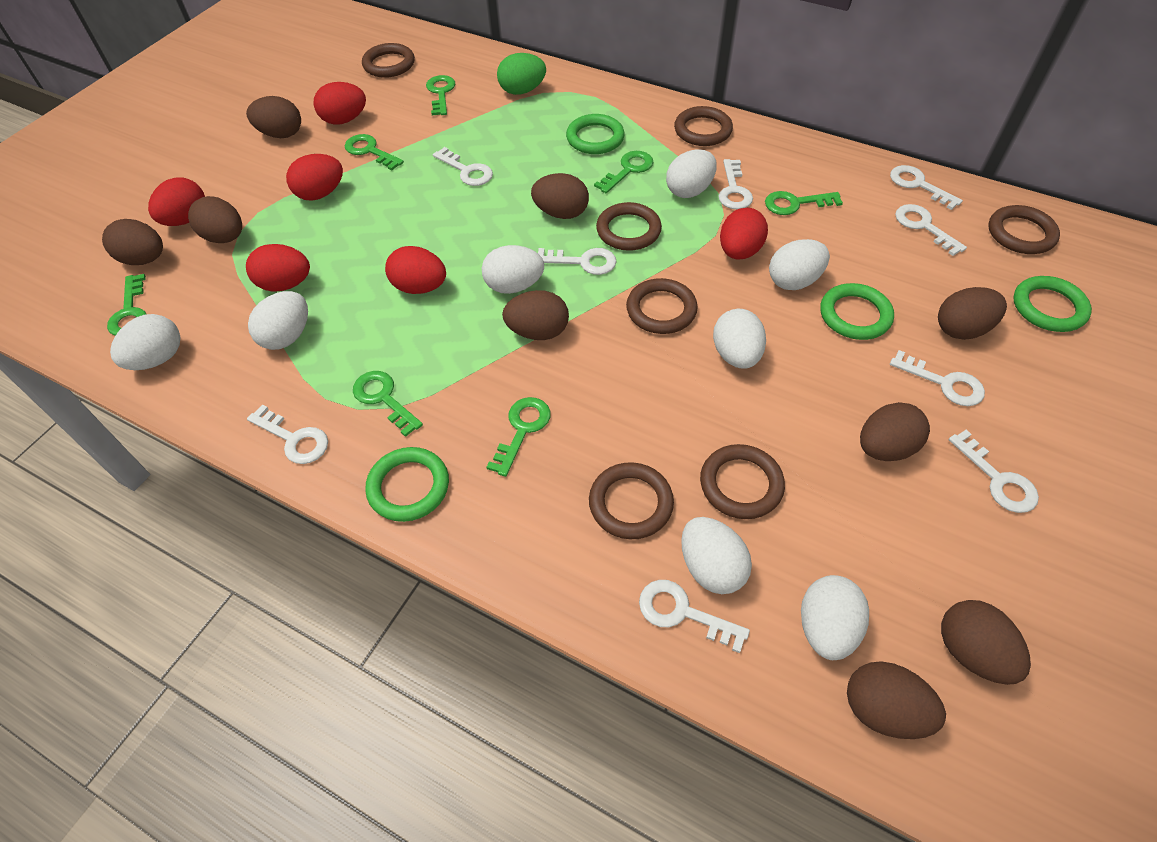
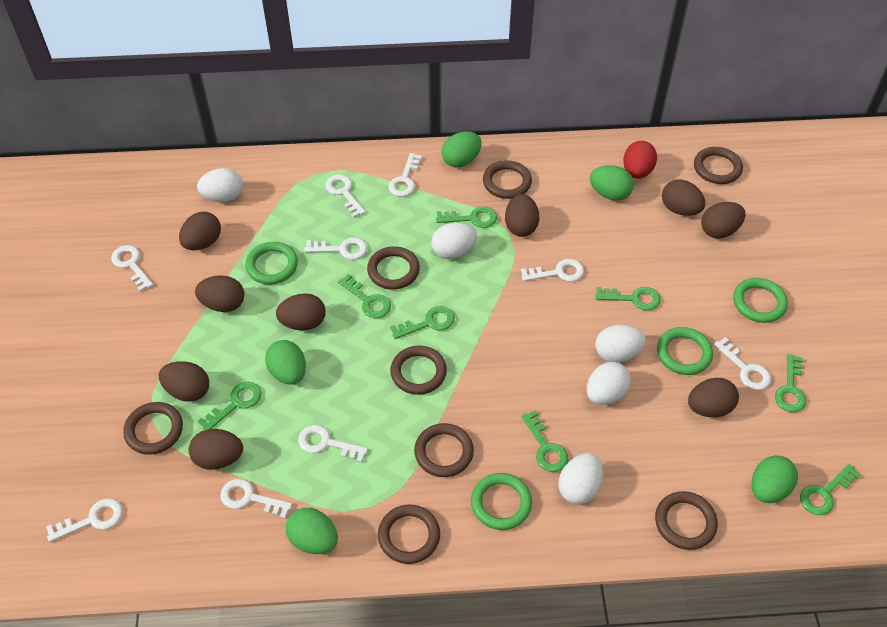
brown ring: 7 -> 8
green egg: 1 -> 5
green key: 7 -> 8
red egg: 6 -> 1
white egg: 8 -> 5

